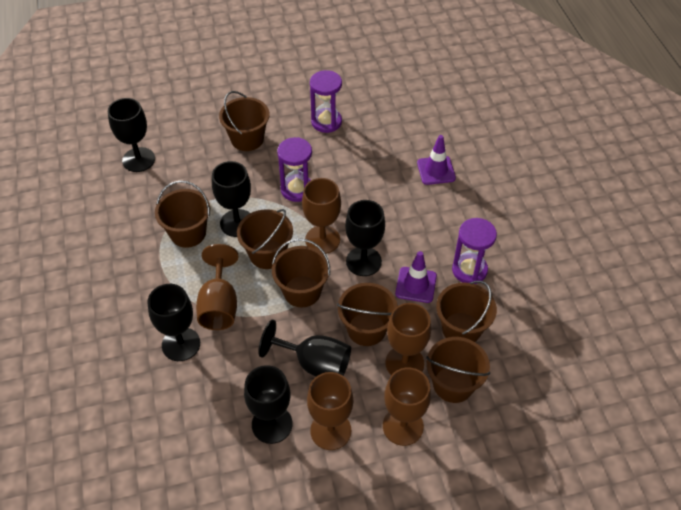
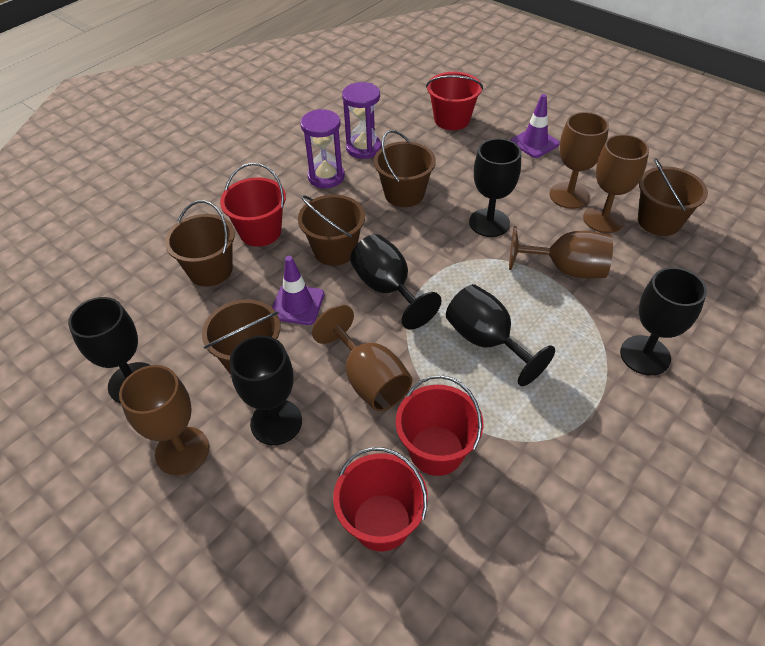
brown bucket: 7 -> 5
purple hourglass: 3 -> 2
red bucket: 0 -> 4

